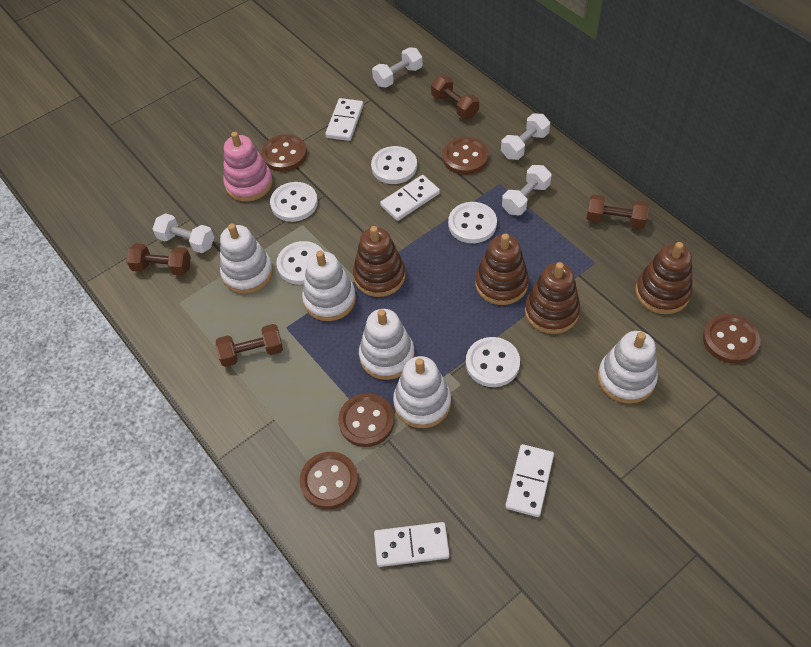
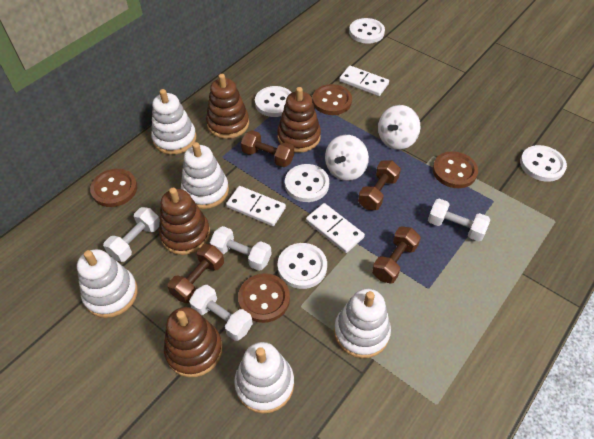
brown button: 5 -> 4
pink stacking toy: 1 -> 0
white domino: 4 -> 3
white spinning top: 0 -> 2

